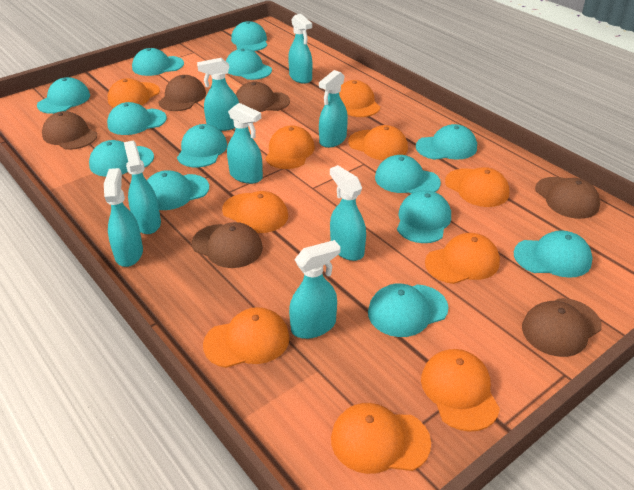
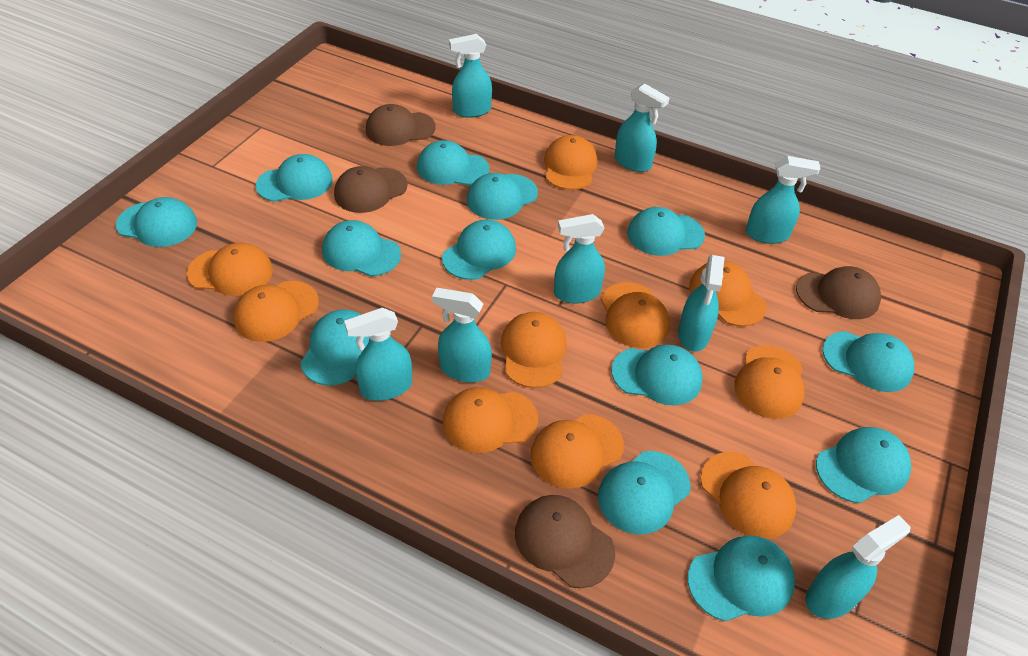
brown cap: 6 -> 4

